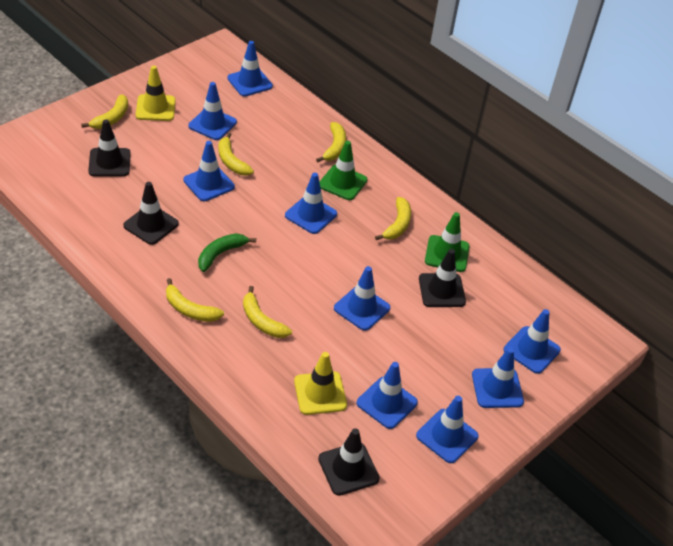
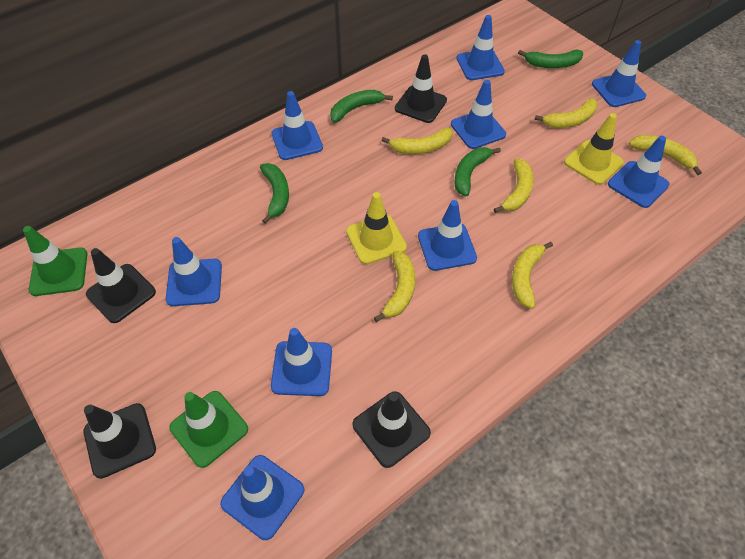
green banana: 1 -> 4

